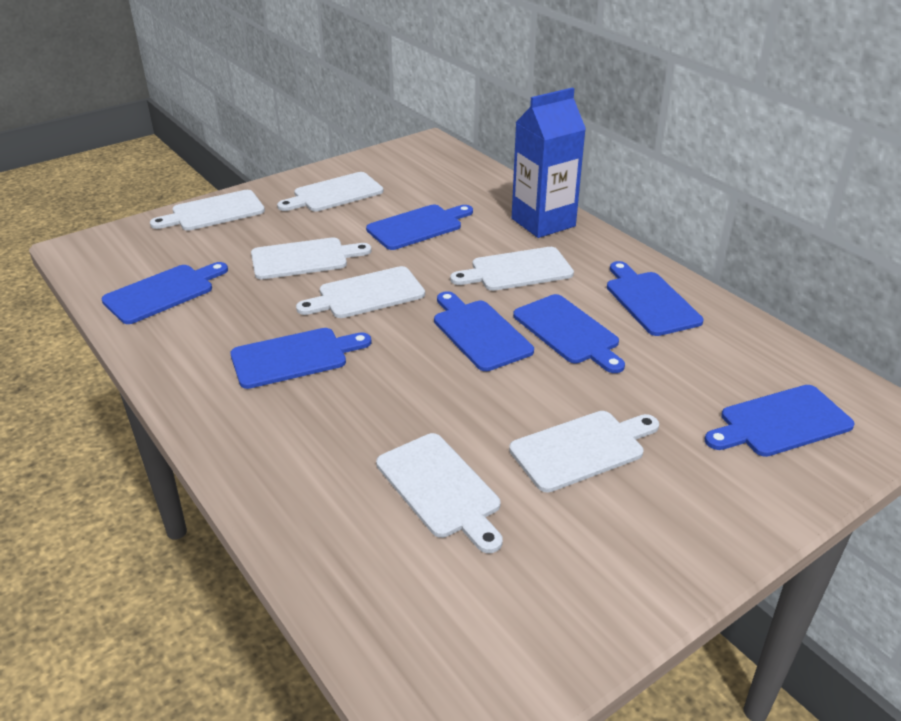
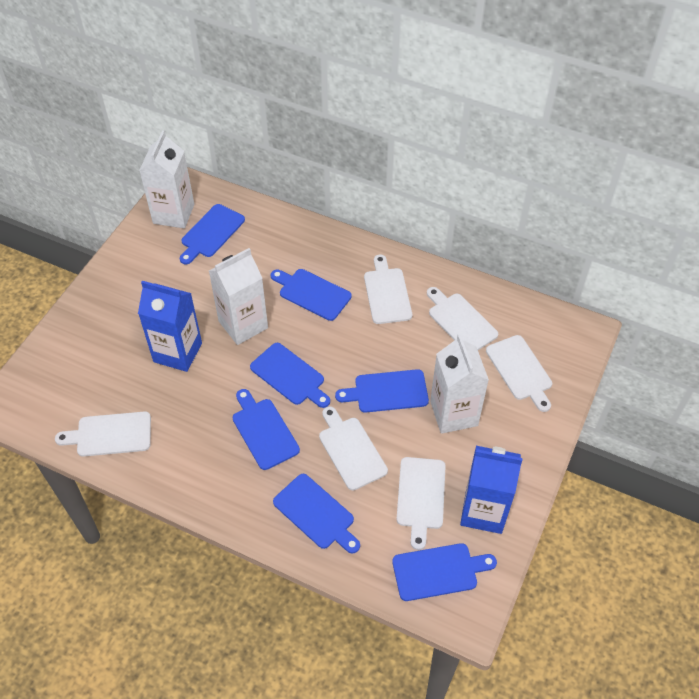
blue carton: 1 -> 2
white carton: 0 -> 3
white cutting board: 7 -> 6

